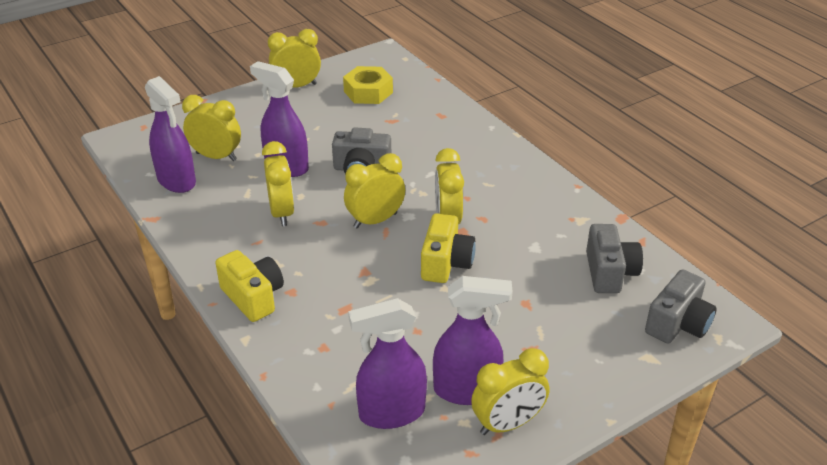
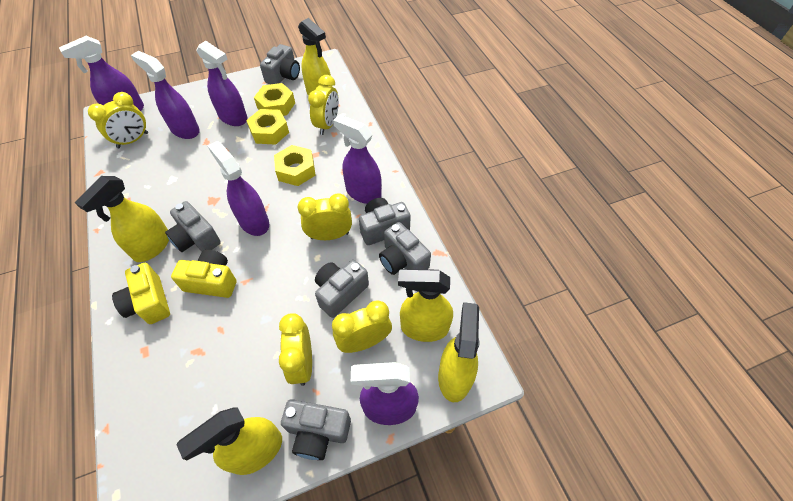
grey camera: 3 -> 6
purple spray bottle: 4 -> 6
yellow clock: 6 -> 5
yellow nut: 1 -> 3
yellow spray bottle: 0 -> 5

